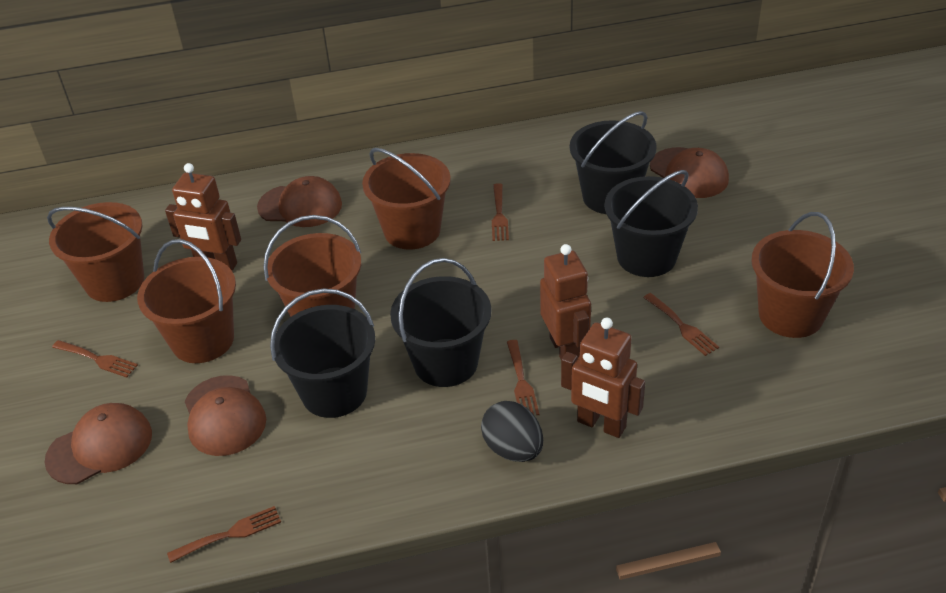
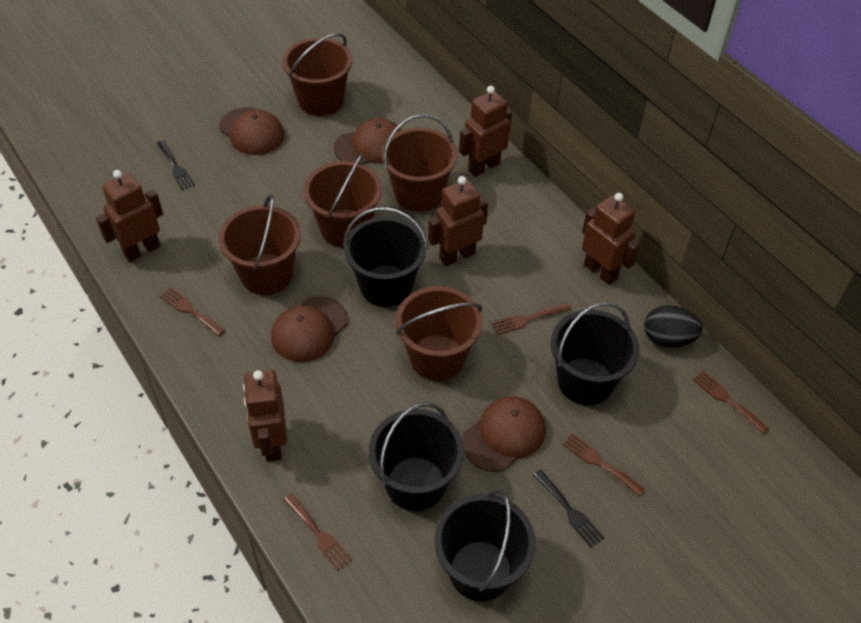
black fork: 0 -> 2
brown robot: 3 -> 5

